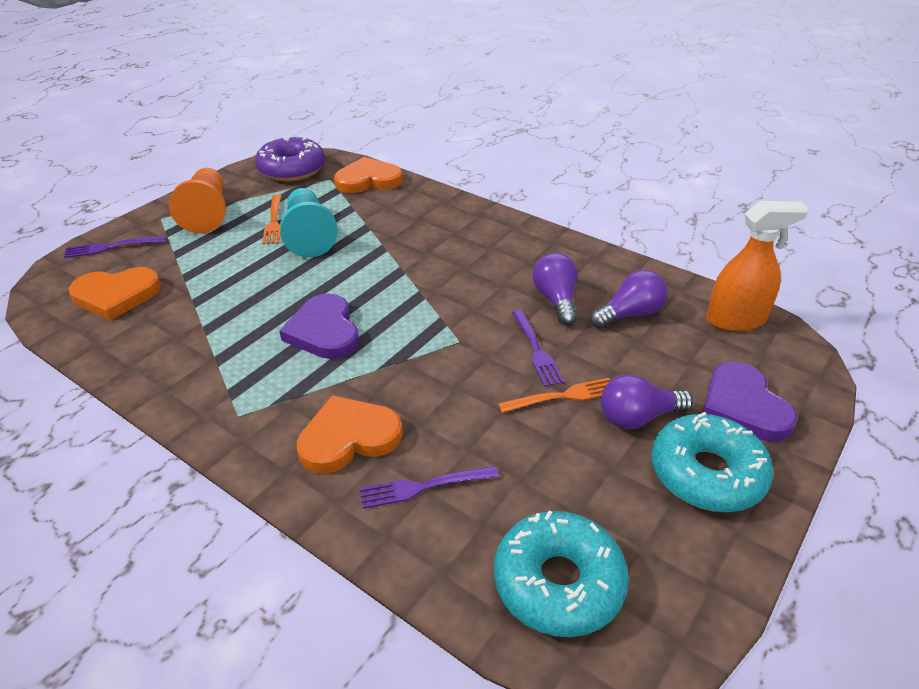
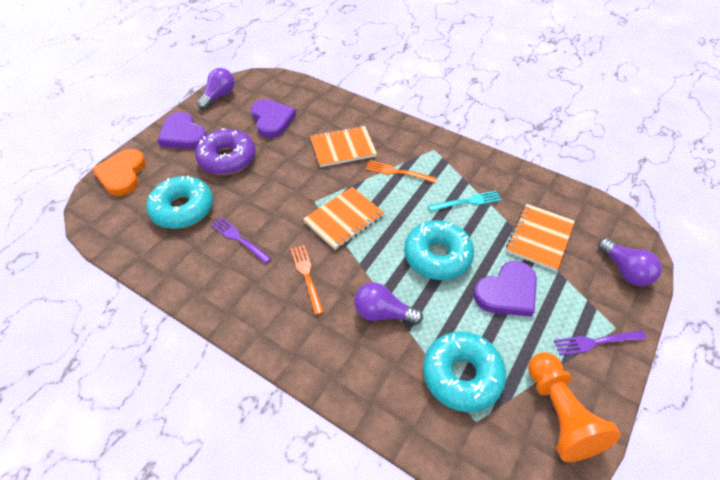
orange heart: 3 -> 1
orange notebook: 0 -> 3
orange spray bottle: 1 -> 0
purple fork: 3 -> 2
purple heart: 2 -> 3
turquoise donut: 2 -> 3
turquoise fork: 0 -> 1
turquoise pawn: 1 -> 0

